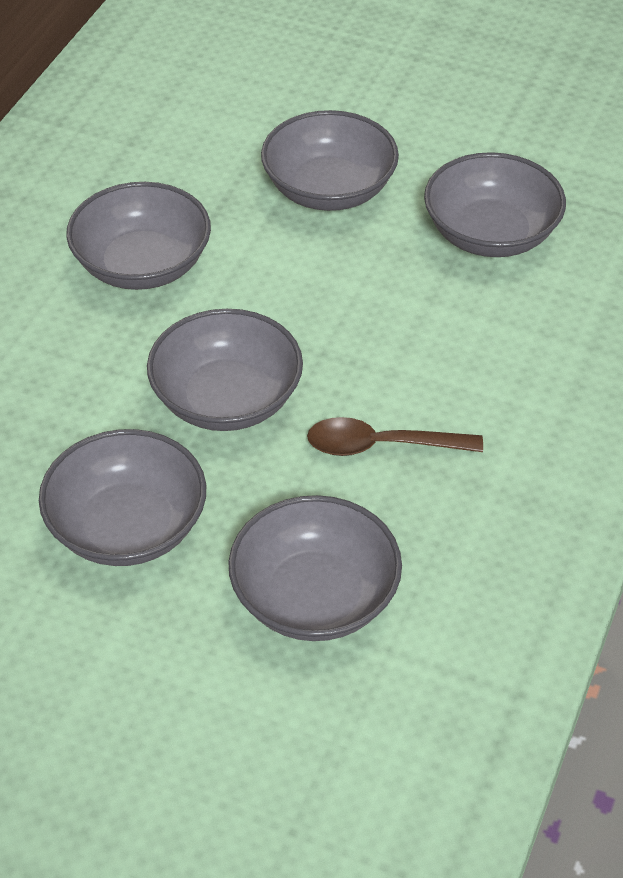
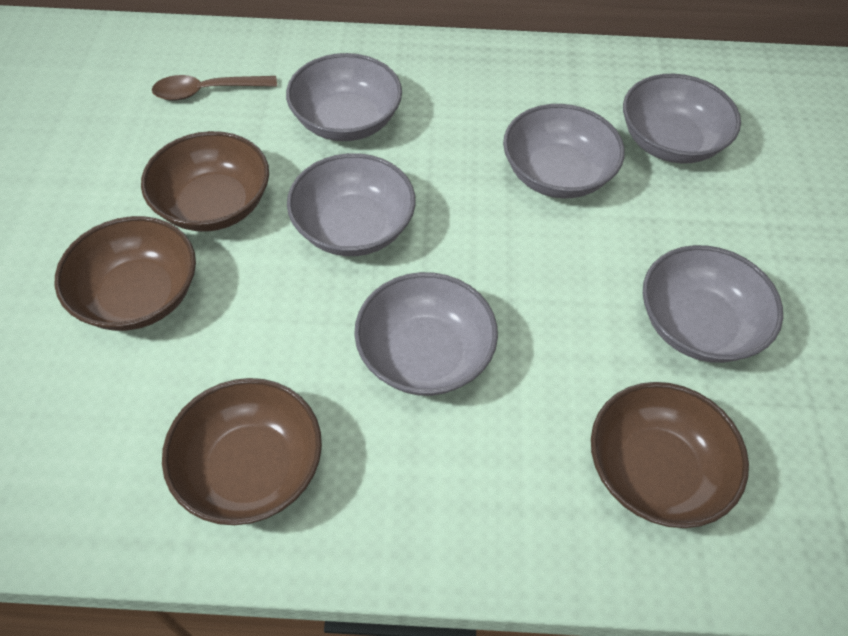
brown bowl: 0 -> 4

